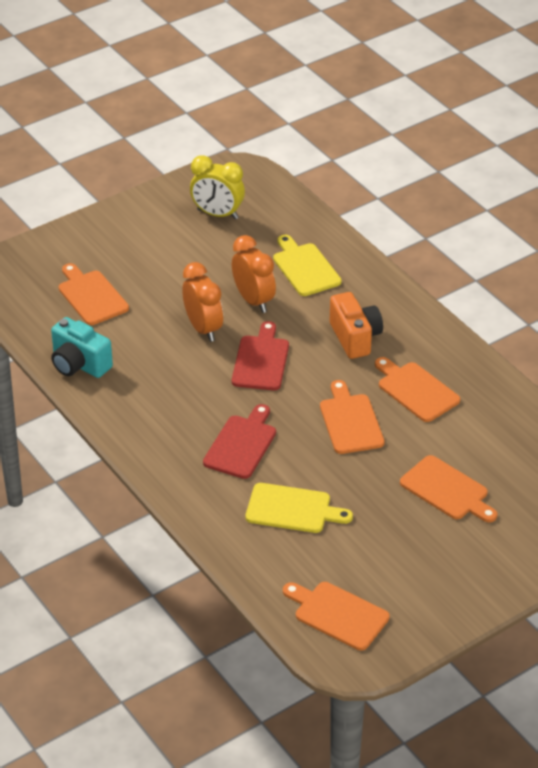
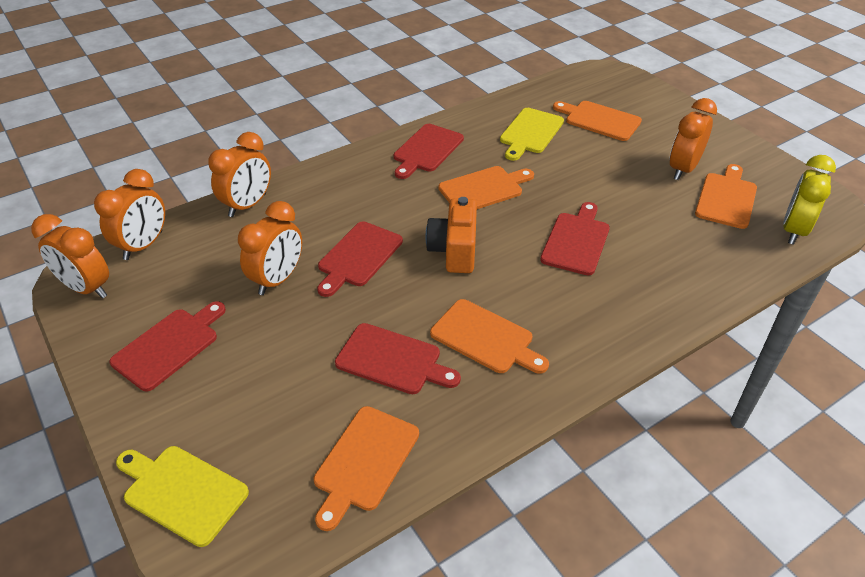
orange clock: 2 -> 5
red cutting board: 2 -> 5
turquoise camera: 1 -> 0

